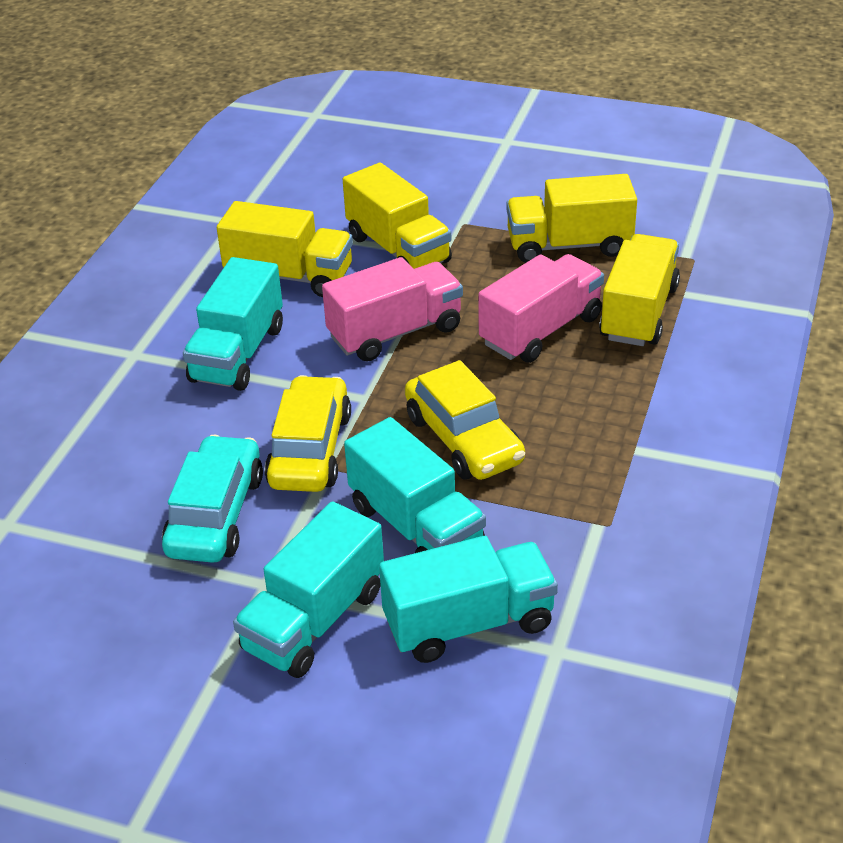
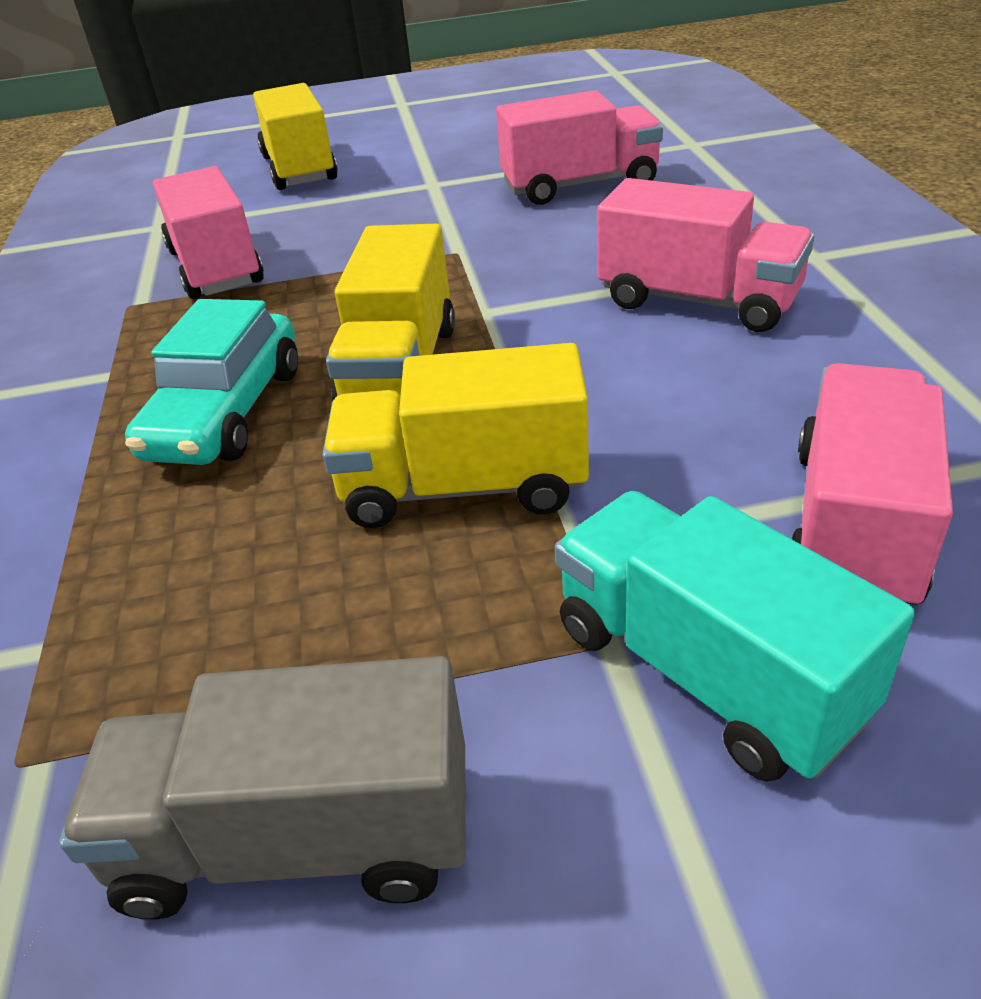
grey truck: 0 -> 1
pink truck: 2 -> 4
turquoise truck: 4 -> 1
yellow car: 2 -> 0
yellow truck: 4 -> 3

